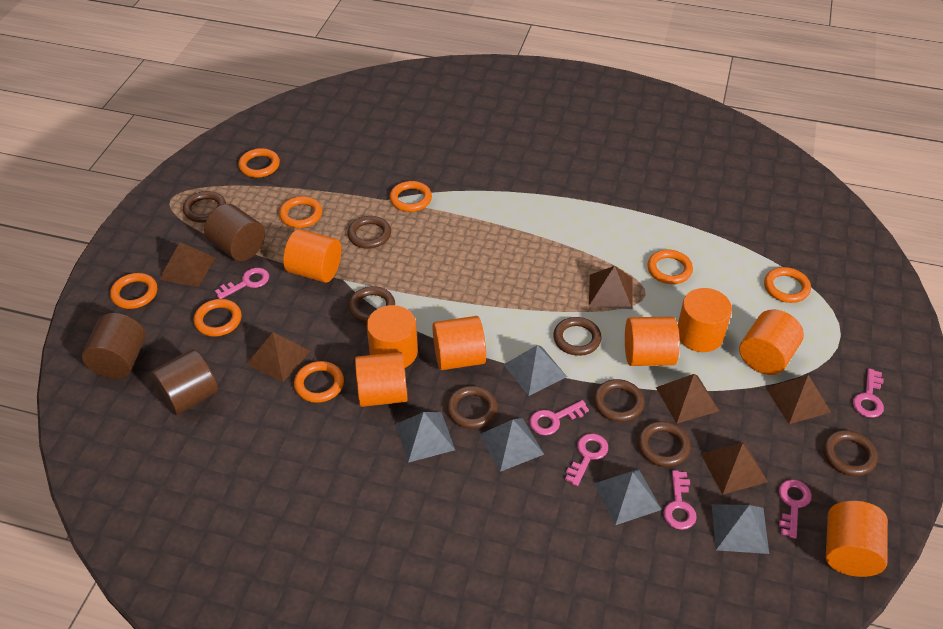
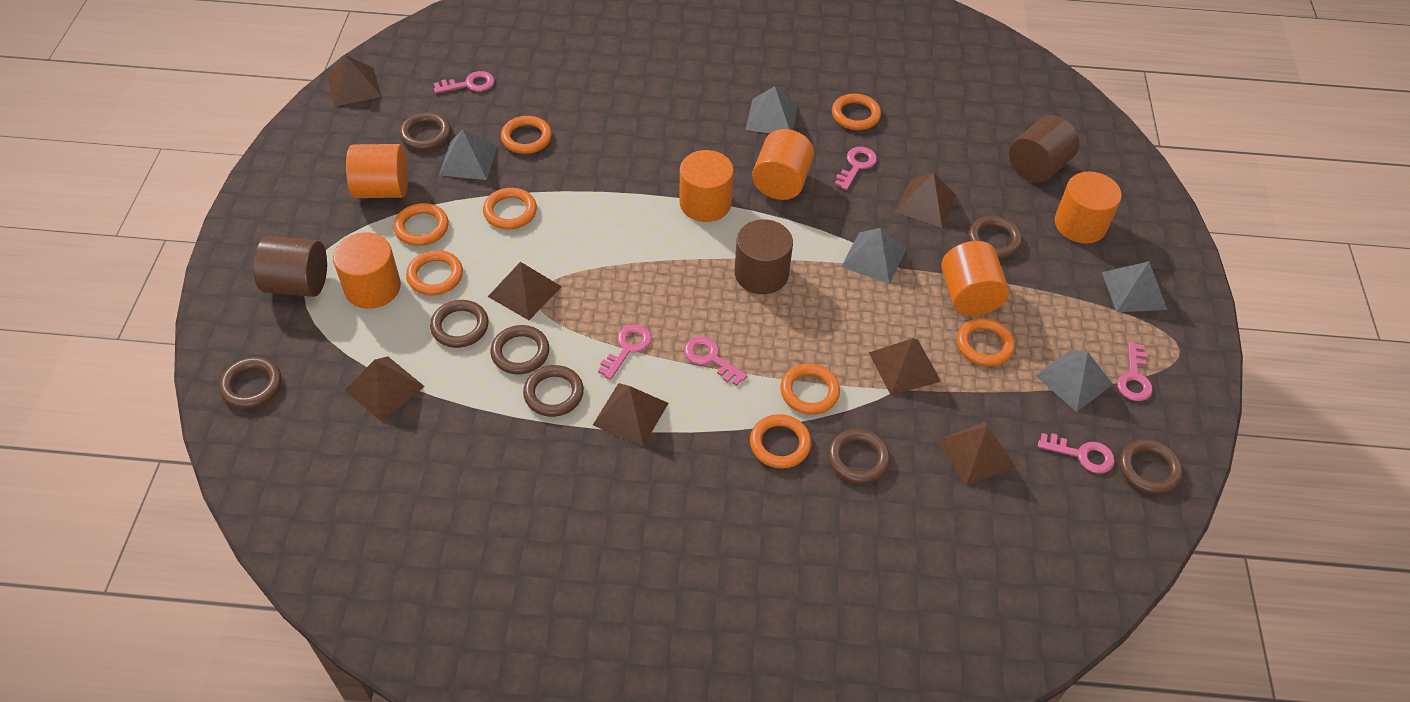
brown pyramid: 6 -> 7
orange cylinder: 8 -> 6

